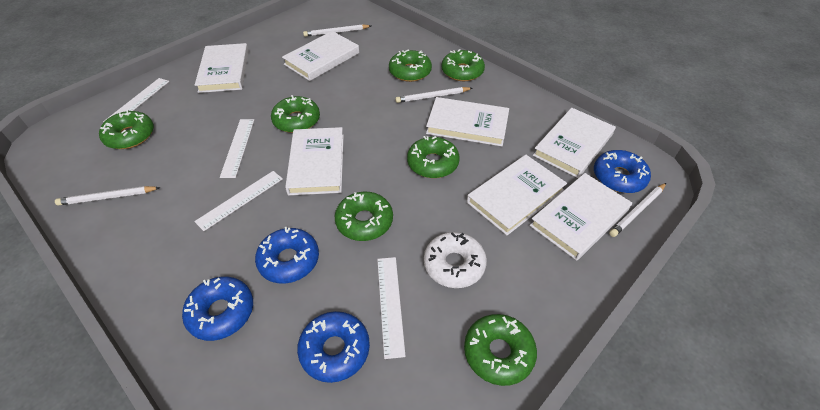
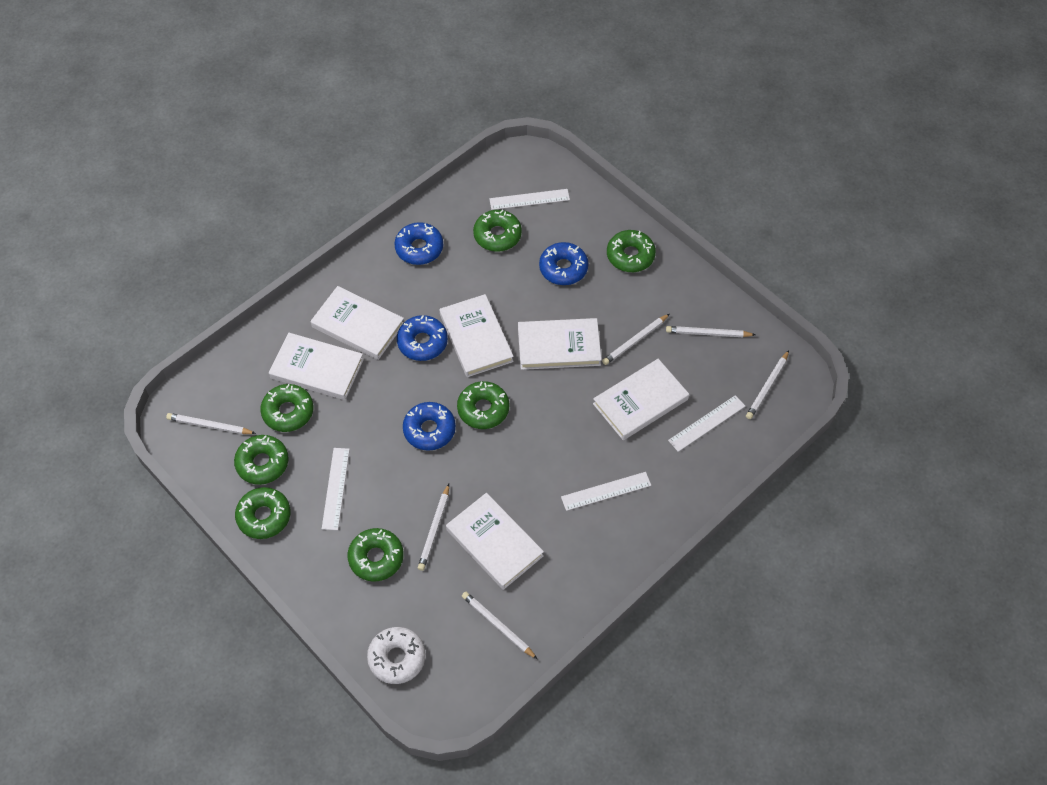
white book: 7 -> 6
white pencil: 4 -> 6

